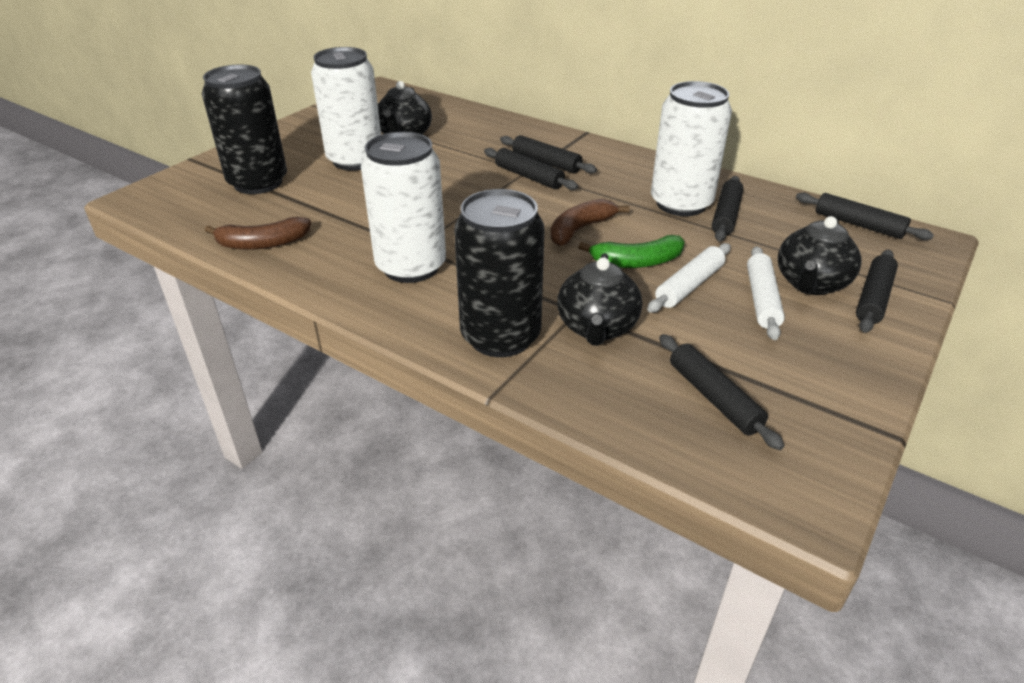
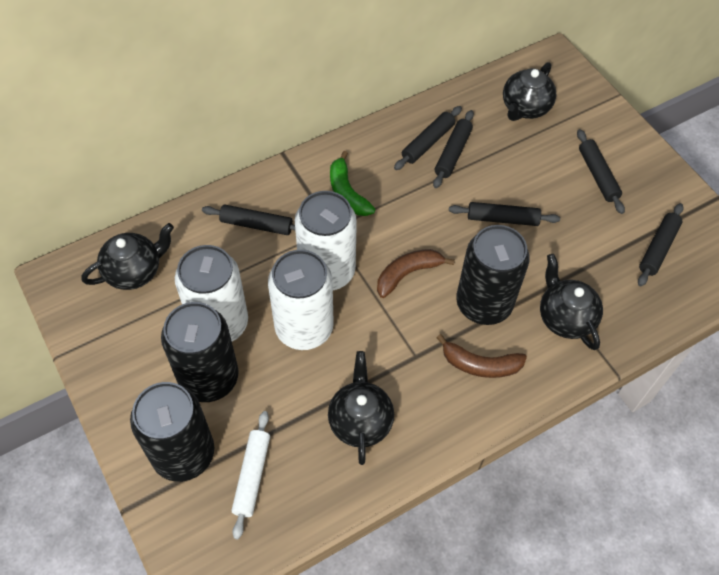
black can: 2 -> 3
black teapot: 3 -> 4
white rolling pin: 2 -> 1

